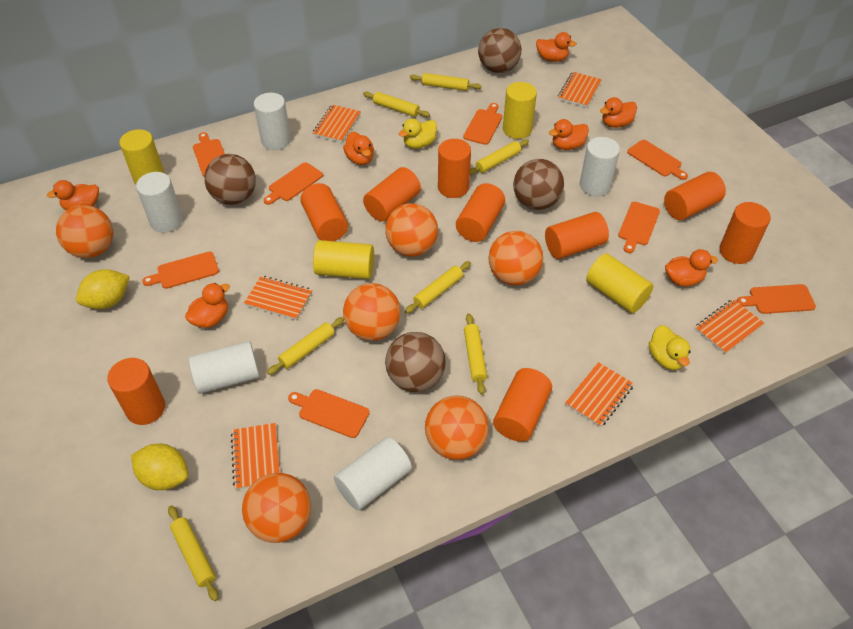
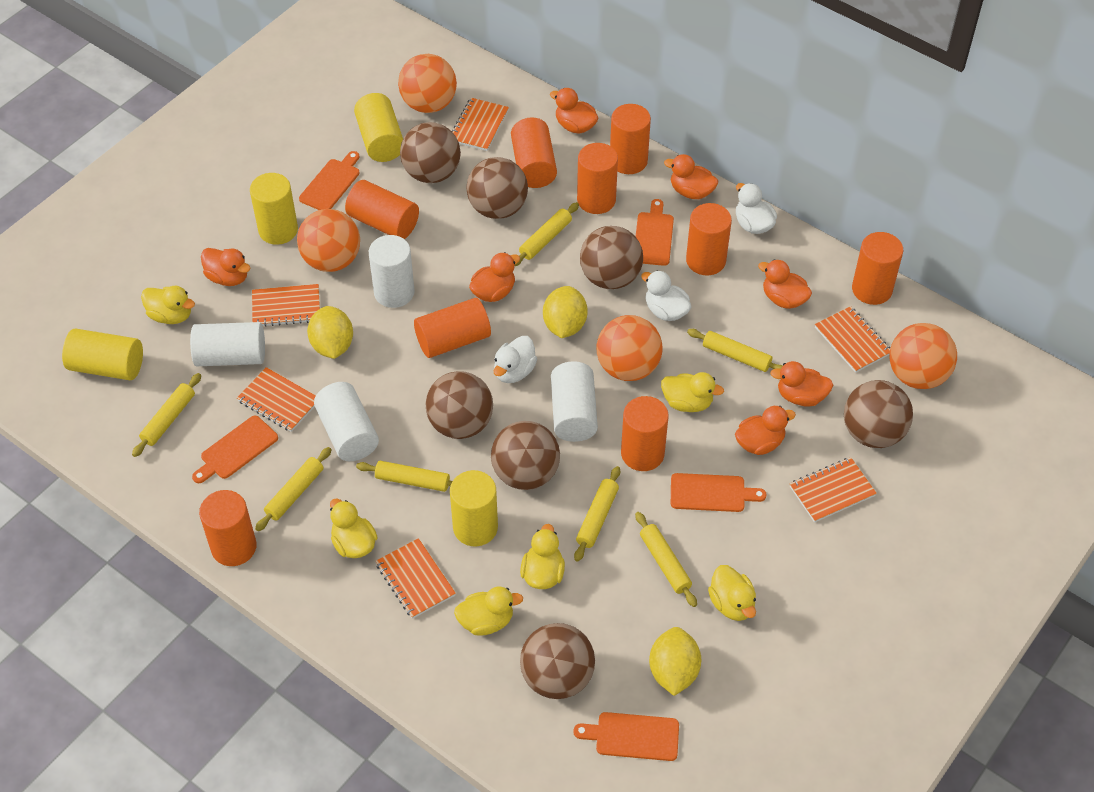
brown ball: 4 -> 7
orange ball: 6 -> 4
orange cutting board: 8 -> 5
white cylinder: 5 -> 4
white duck: 0 -> 3
yellow duck: 2 -> 6
yellow lemon: 2 -> 3

